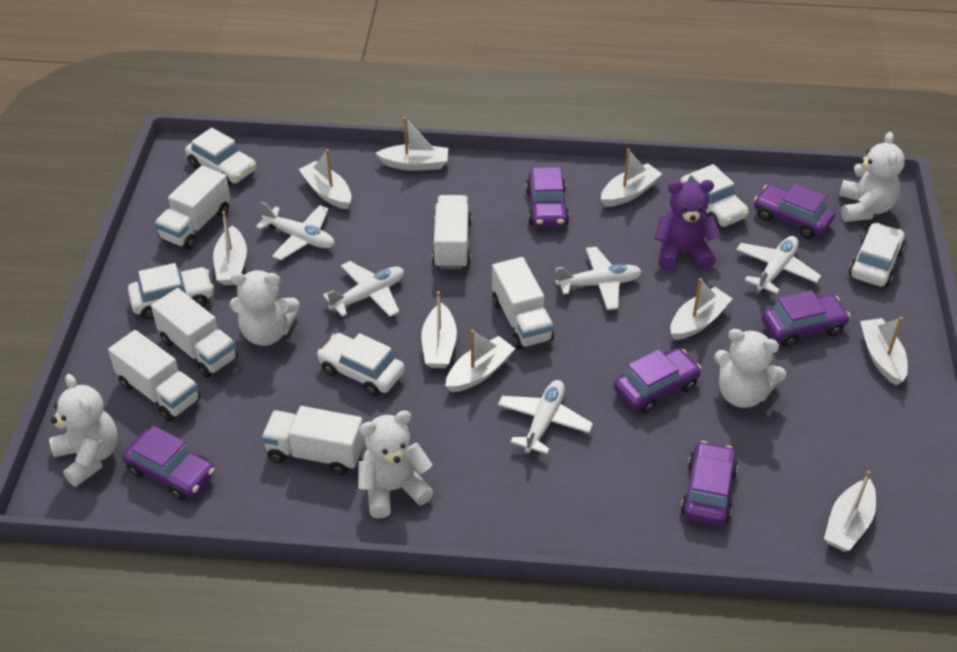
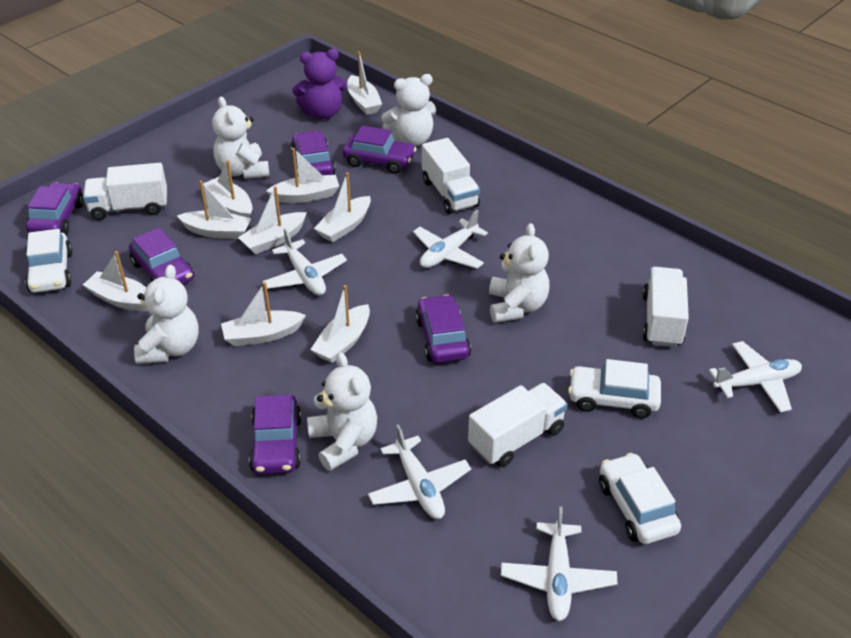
white car: 5 -> 3
white truck: 6 -> 4

